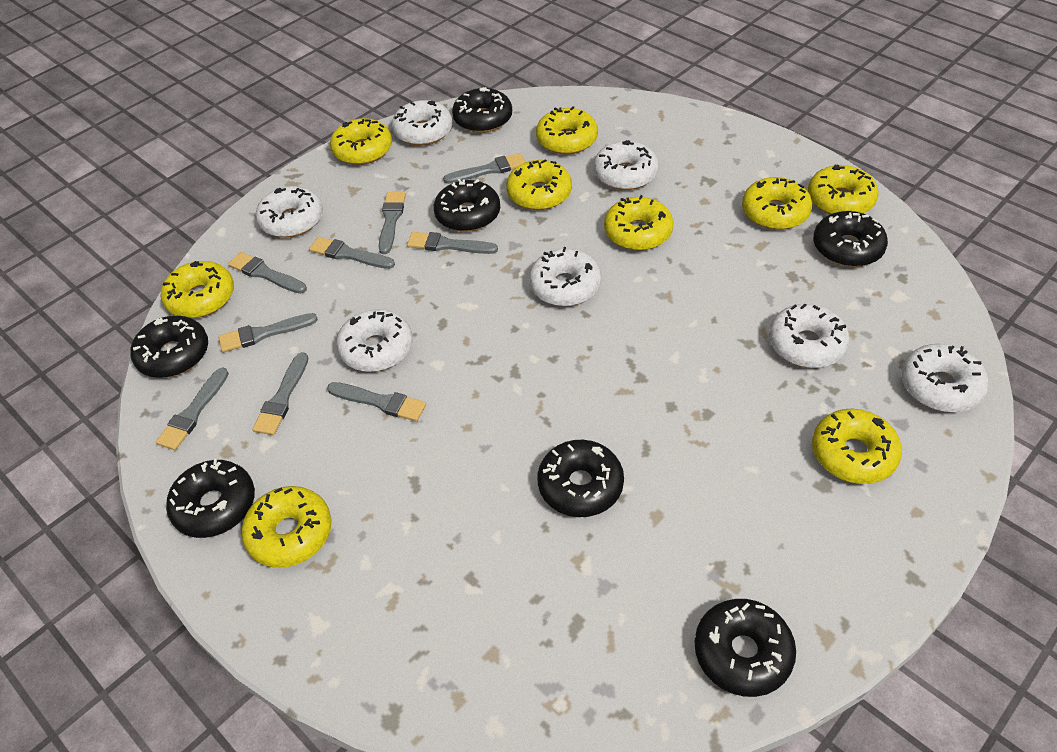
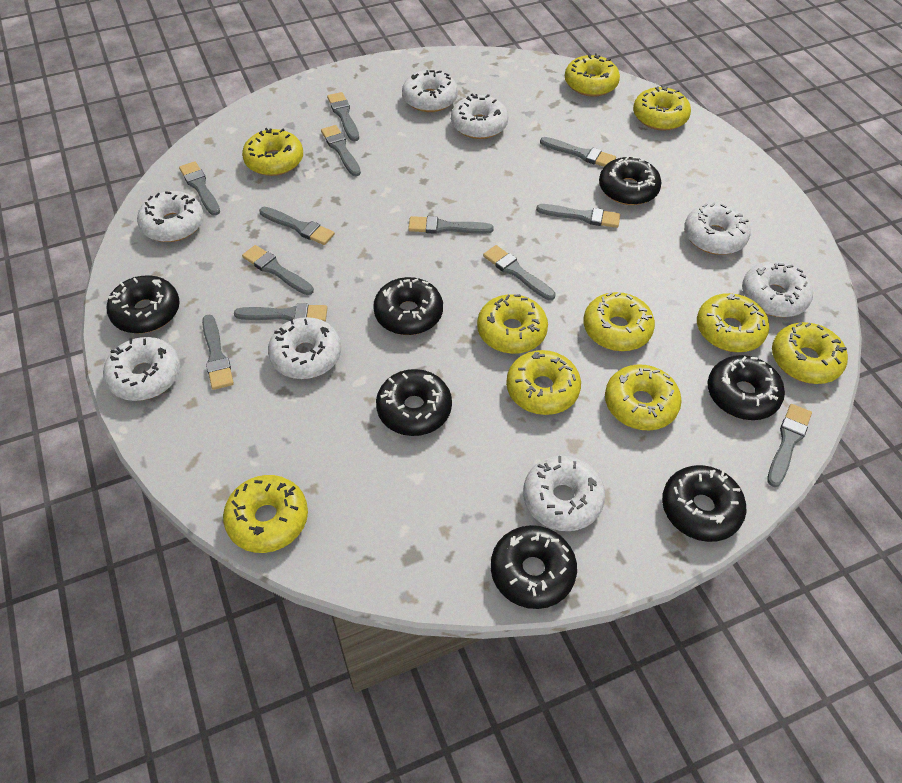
grey brush: 9 -> 12
white donut: 7 -> 8
yellow donut: 9 -> 10

